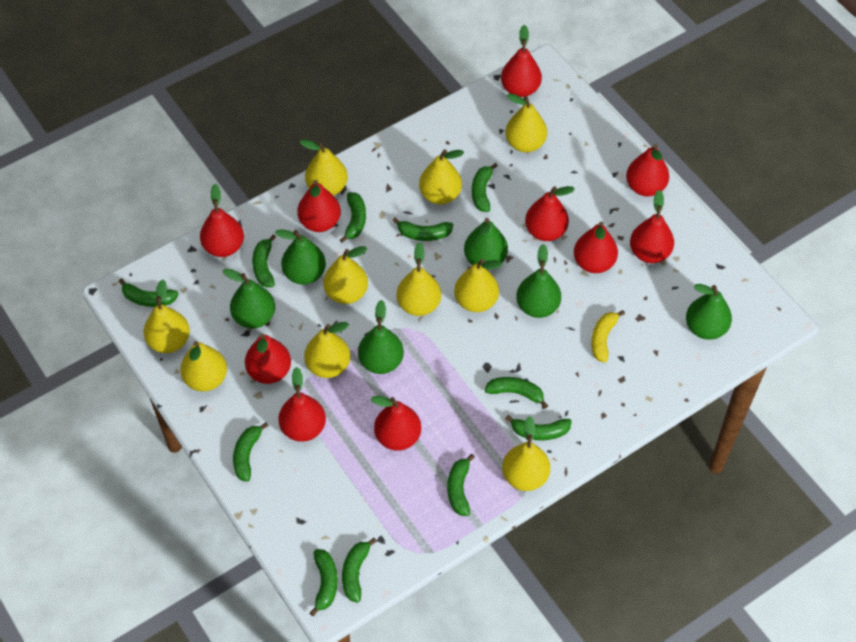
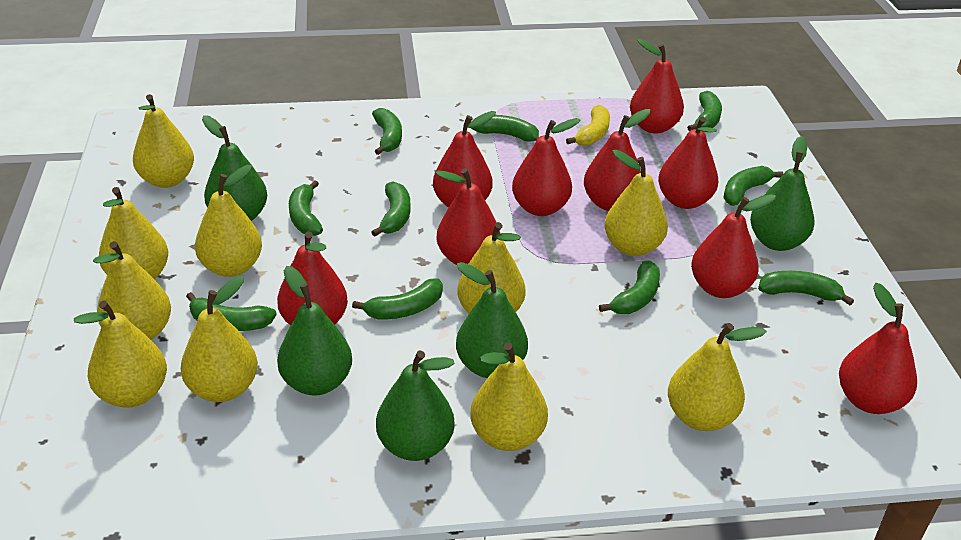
green banana: 11 -> 10
green pear: 6 -> 5
red pear: 10 -> 9

